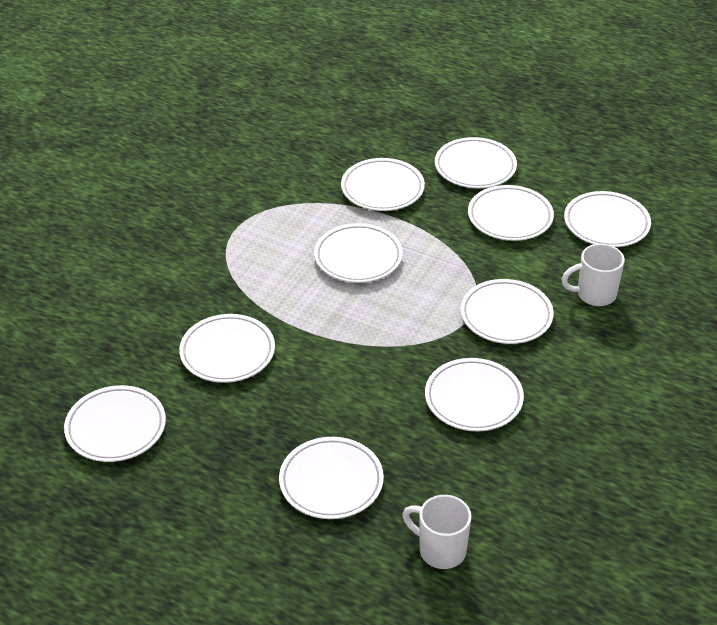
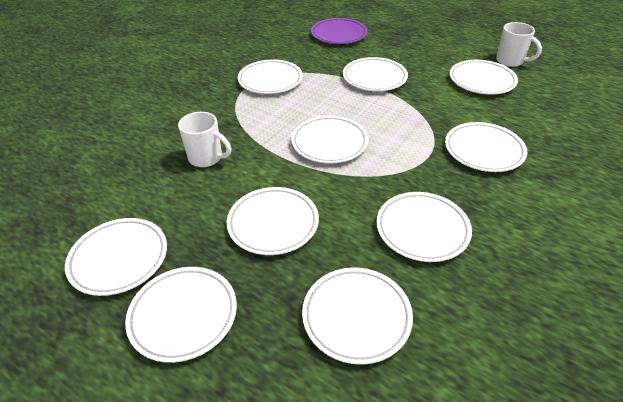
purple plate: 0 -> 1

